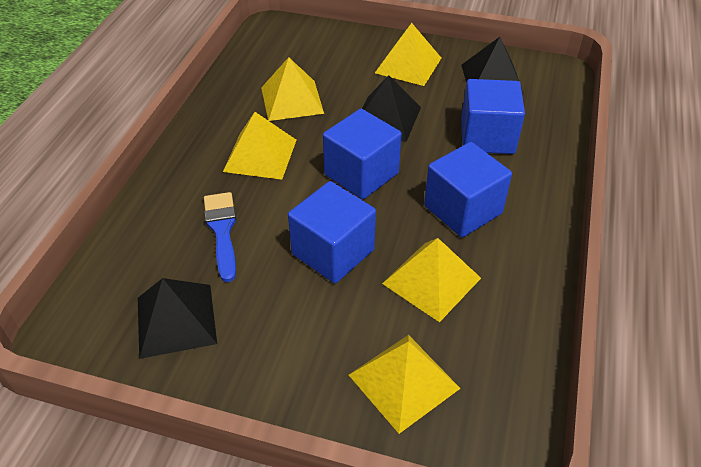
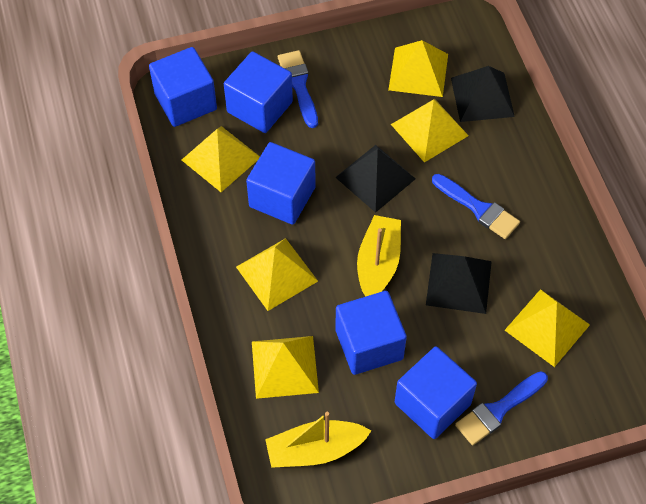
blue brush: 1 -> 3
blue cube: 4 -> 5
yellow boat: 0 -> 2
yellow pyramid: 5 -> 6

